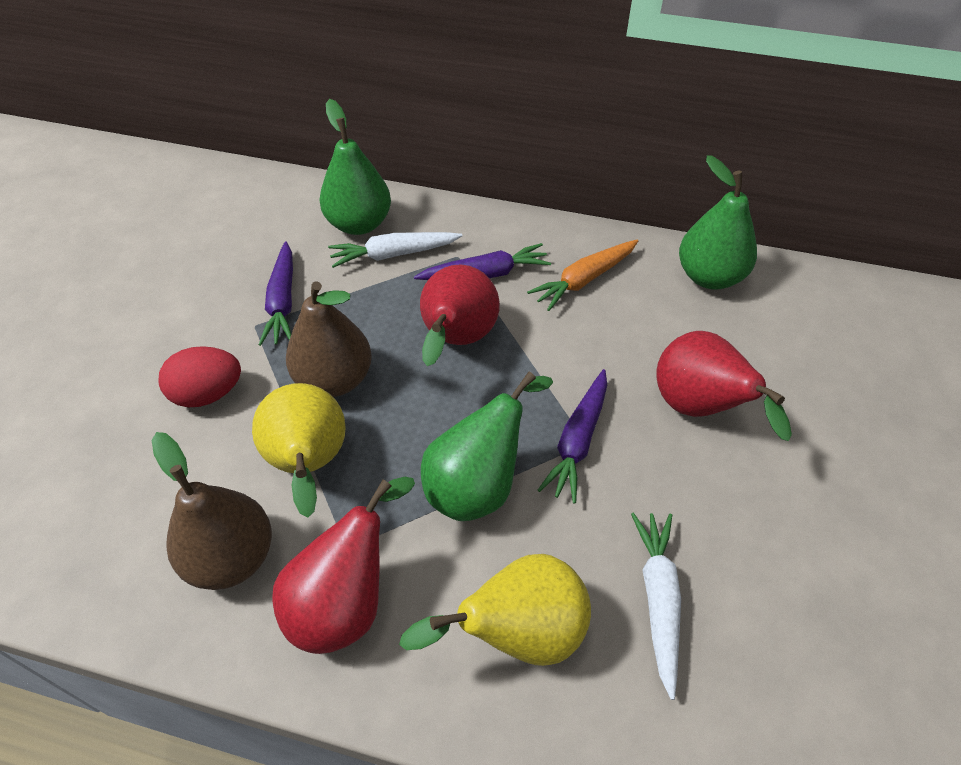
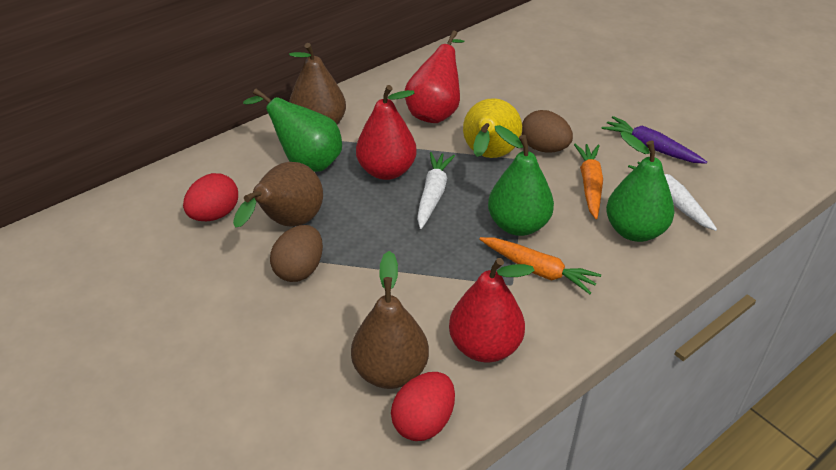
brown egg: 0 -> 2
brown pear: 2 -> 3
orange carrot: 1 -> 2
purple carrot: 3 -> 1
red egg: 1 -> 2
yellow pear: 2 -> 1

